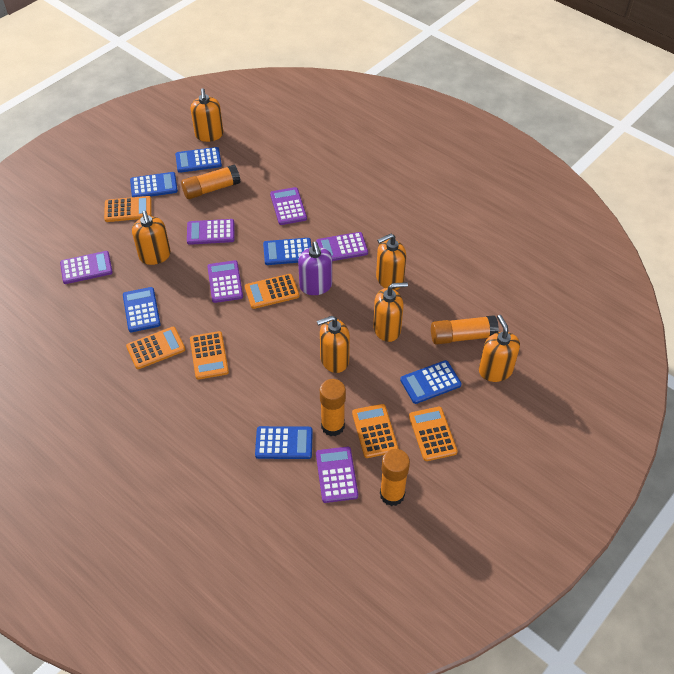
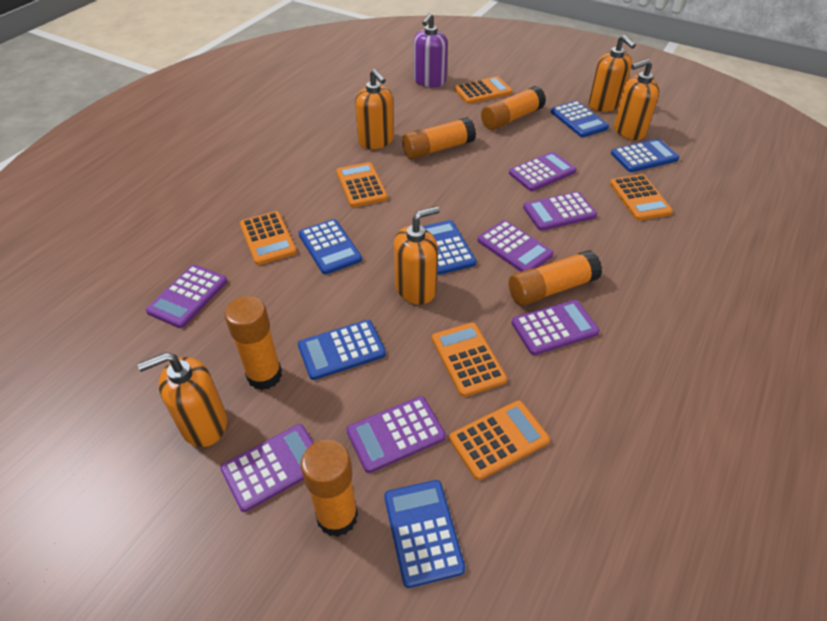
orange glue stick: 4 -> 5
orange soap dispenser: 6 -> 5
purple calculator: 6 -> 7

